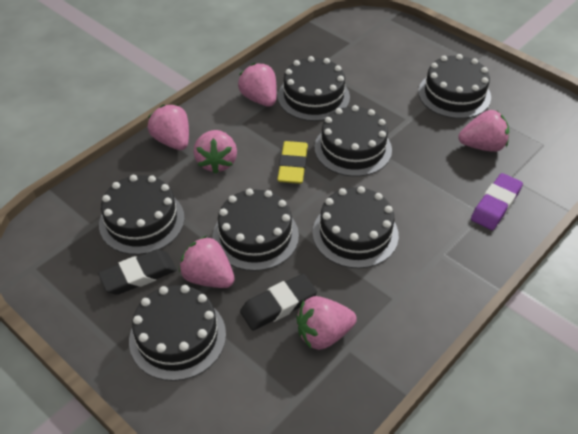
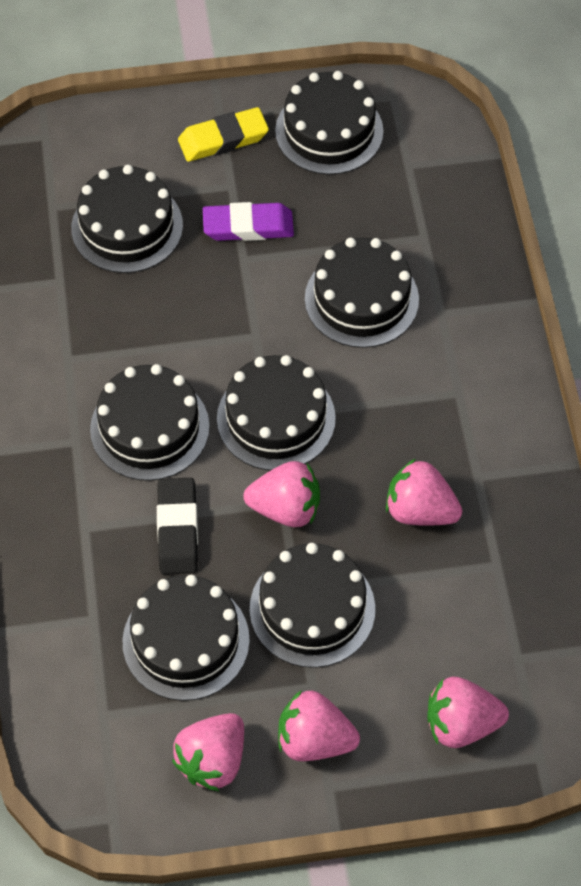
black eraser: 2 -> 1
pink strawberry: 6 -> 5

